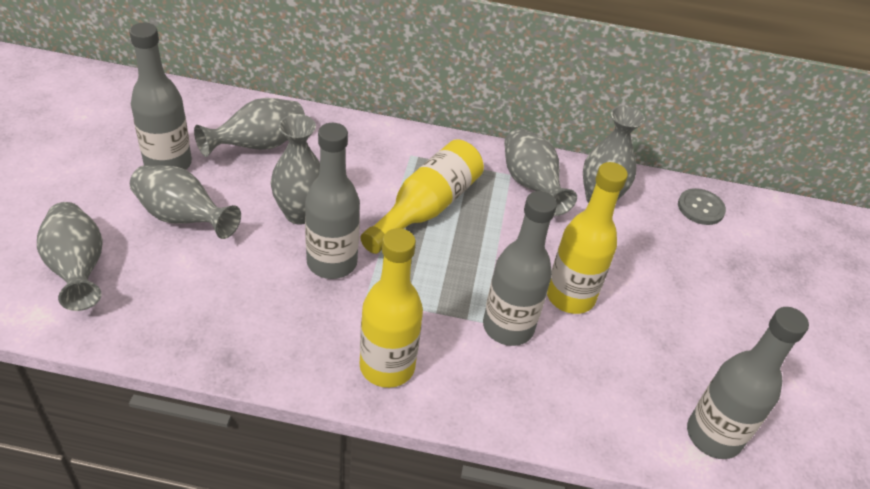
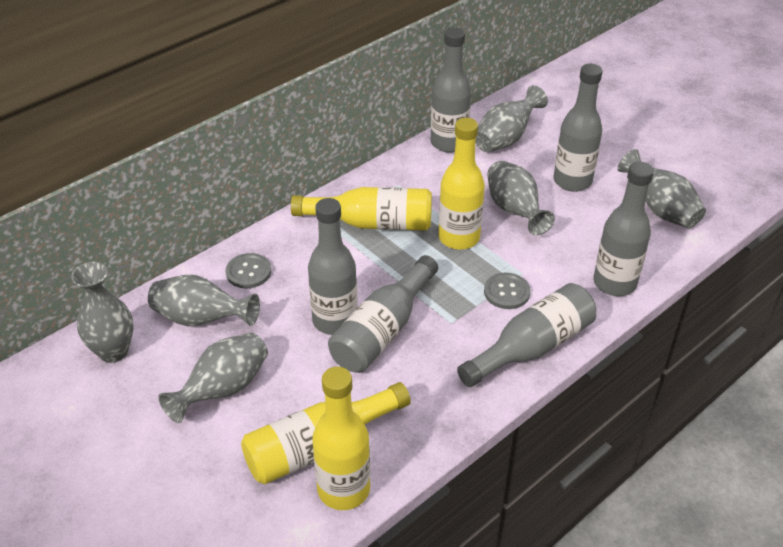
grey bottle: 4 -> 6
grey button: 1 -> 2
yellow bottle: 3 -> 4

